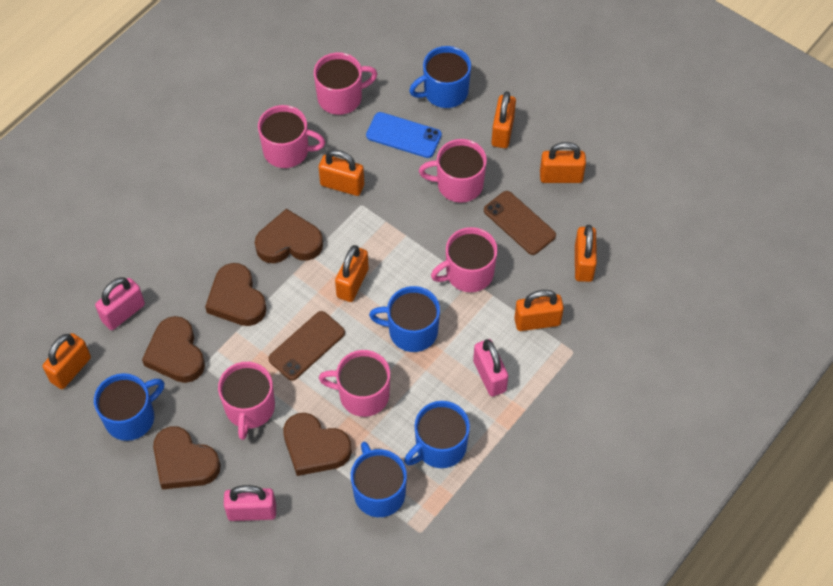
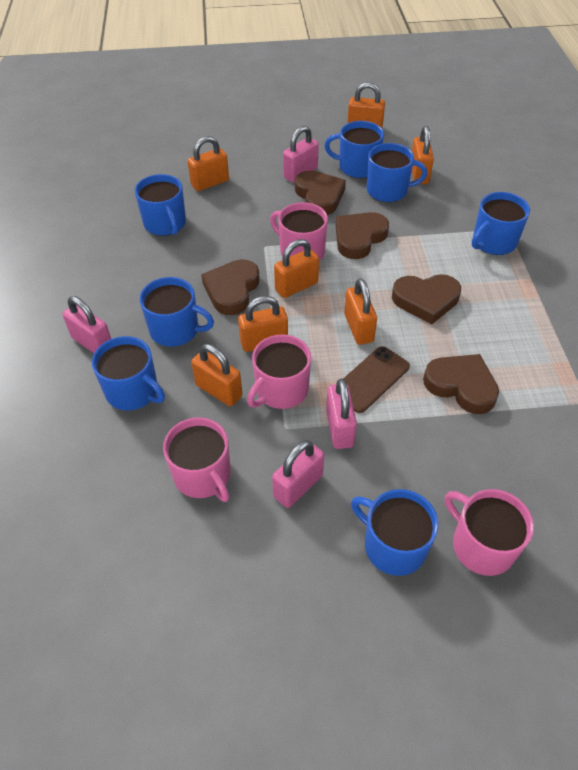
blue mug: 5 -> 7
blue phone: 1 -> 0
brown phone: 2 -> 1
pink mug: 6 -> 4
pink padlock: 3 -> 4

